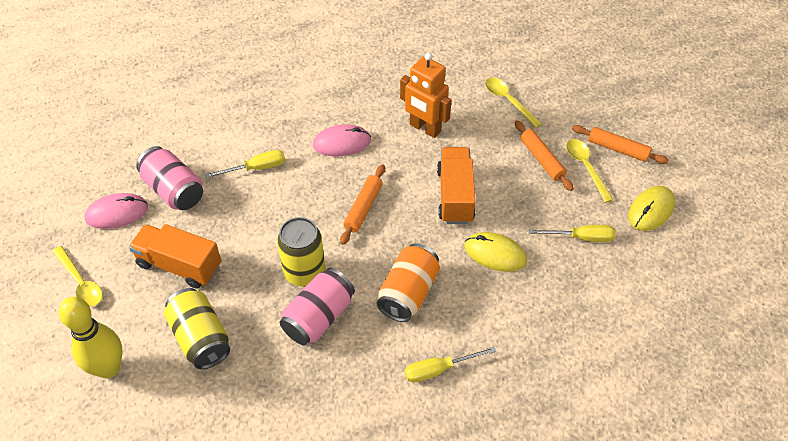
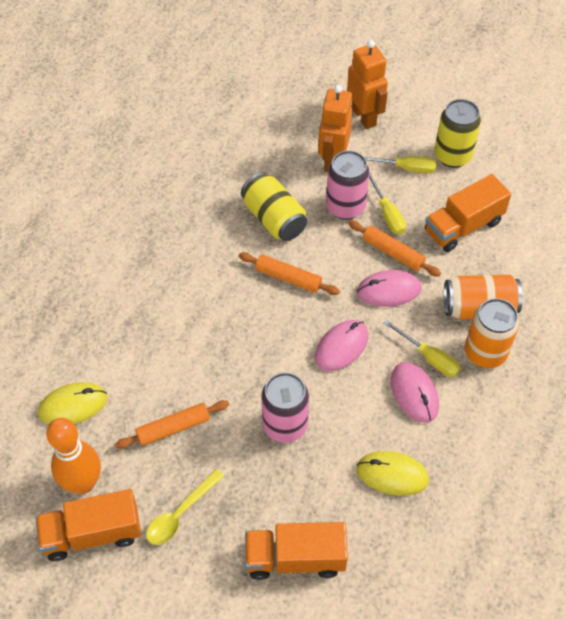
orange bowling pin: 0 -> 1
orange can: 1 -> 2
orange robot: 1 -> 2
orange truck: 2 -> 3
pink mouse: 2 -> 3
yellow bowling pin: 1 -> 0
yellow spoon: 3 -> 1

